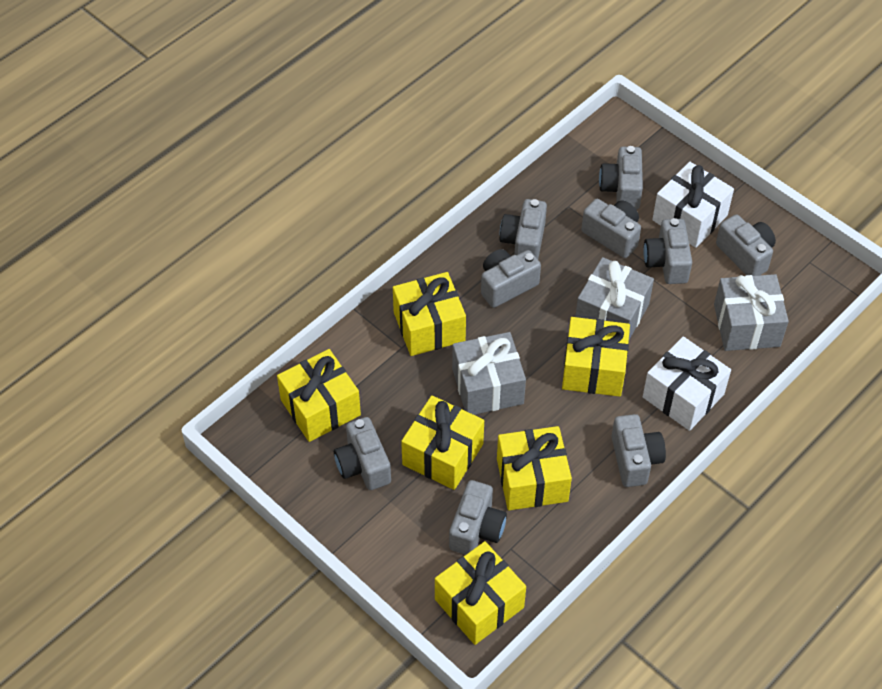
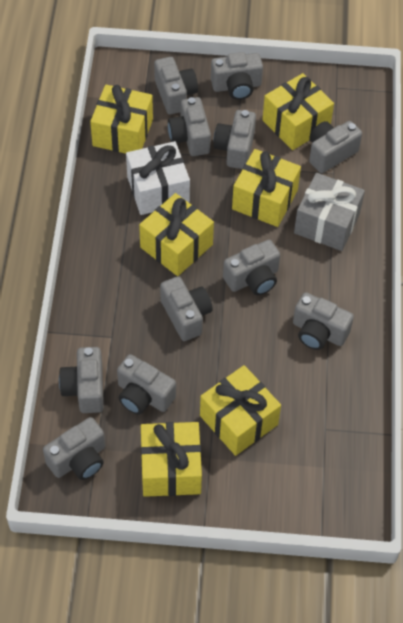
grey camera: 9 -> 11
grey gift: 3 -> 1
white gift: 2 -> 1

